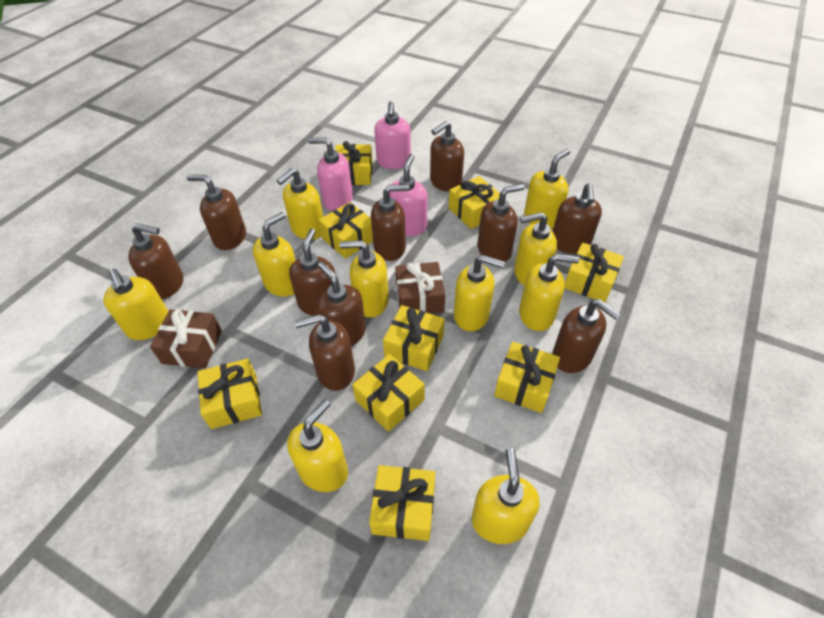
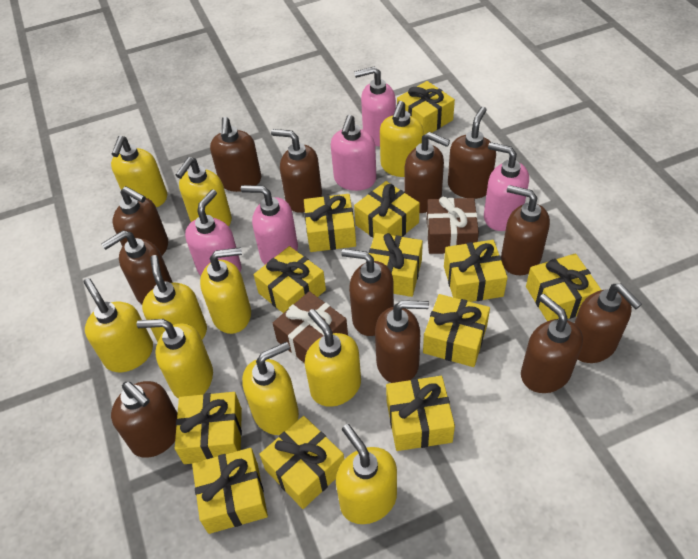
brown soap dispenser: 10 -> 12
pink soap dispenser: 3 -> 5
yellow gift: 9 -> 12

